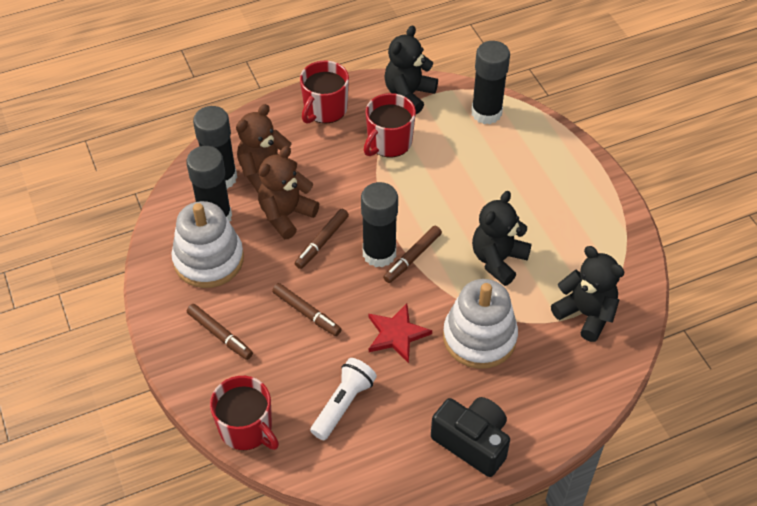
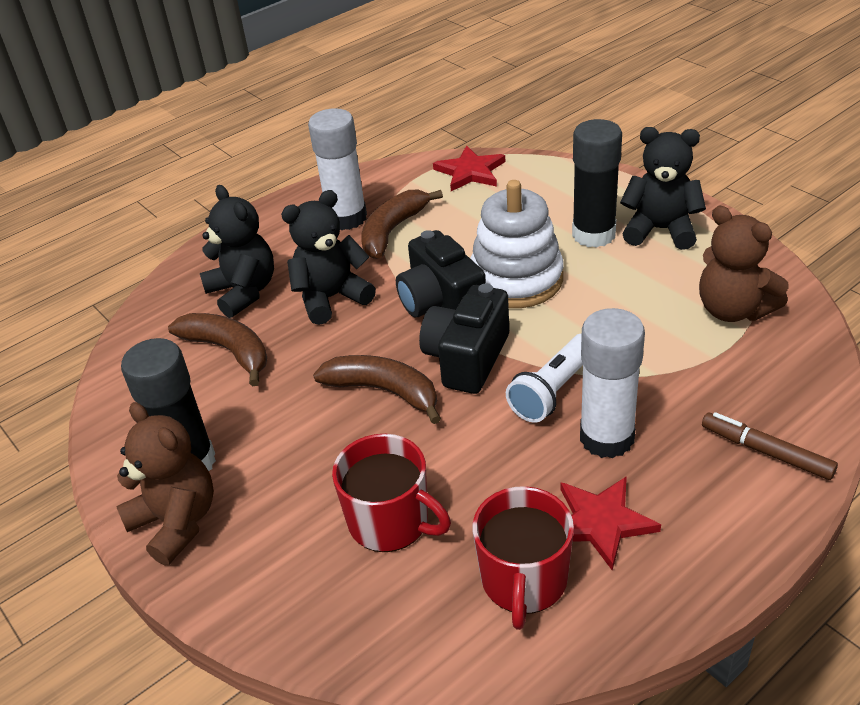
black camera: 1 -> 2
black glue stick: 4 -> 2
brown banana: 0 -> 3
brown marker: 4 -> 1
red mug: 3 -> 2
red star: 1 -> 2
white glue stick: 0 -> 2
white stacking toy: 2 -> 1

